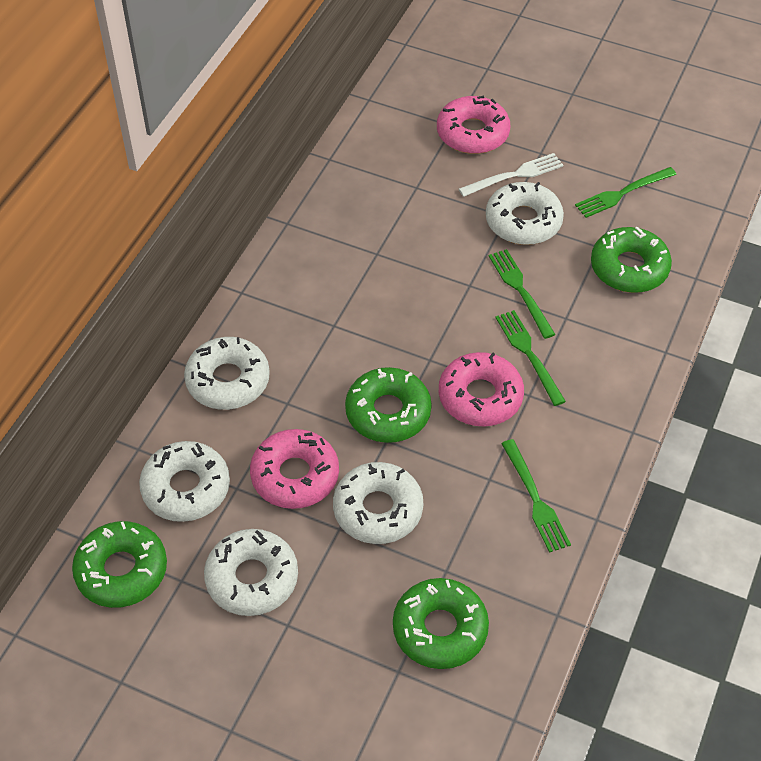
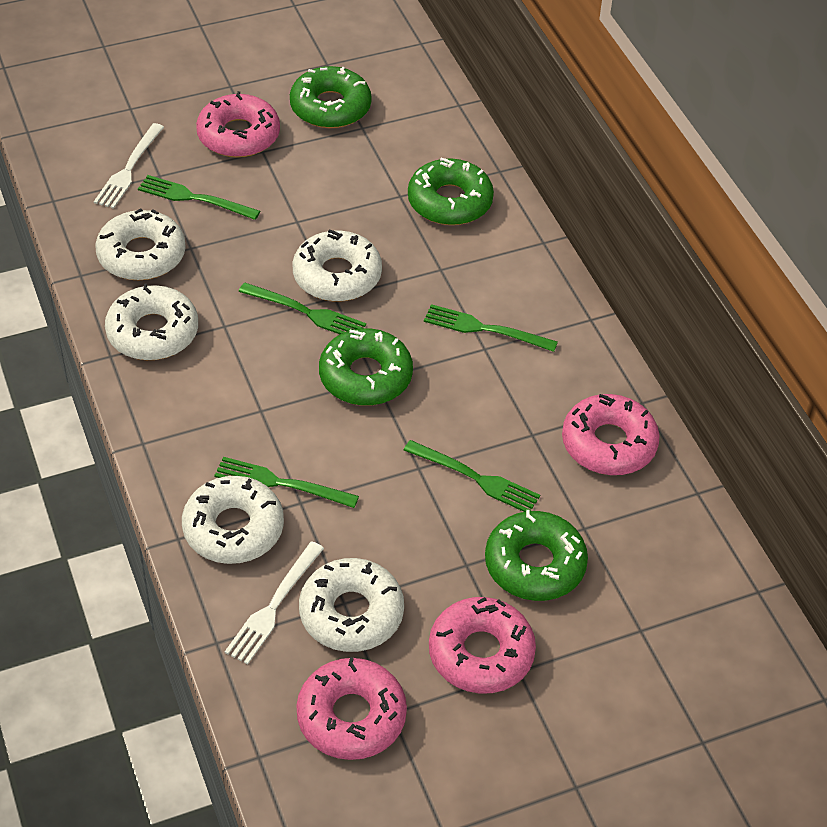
green fork: 4 -> 5
pink donut: 3 -> 4
white fork: 1 -> 2

